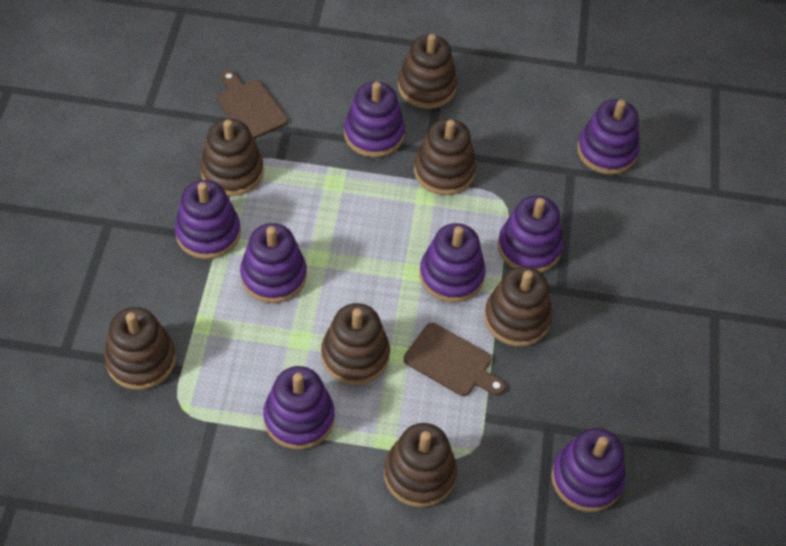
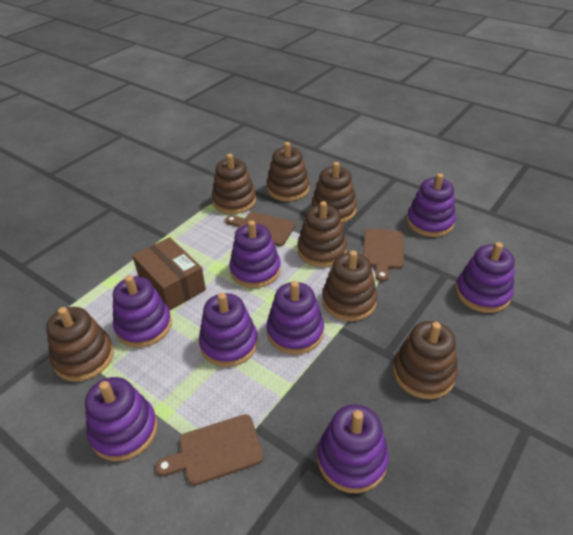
brown box: 0 -> 1
brown cutting board: 2 -> 3

